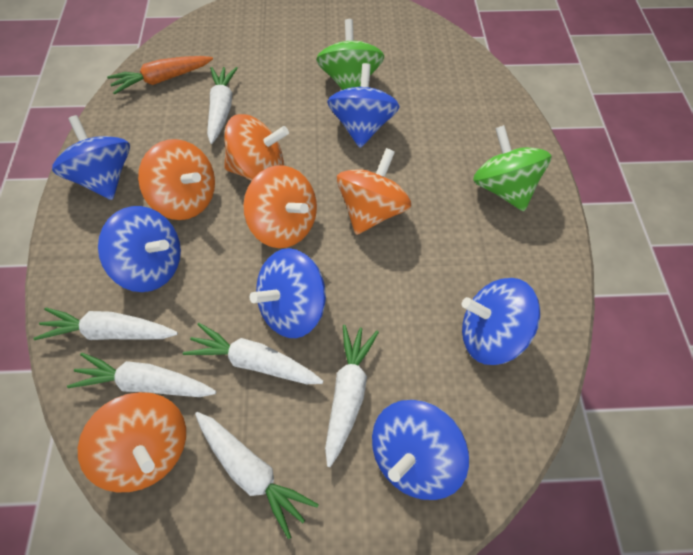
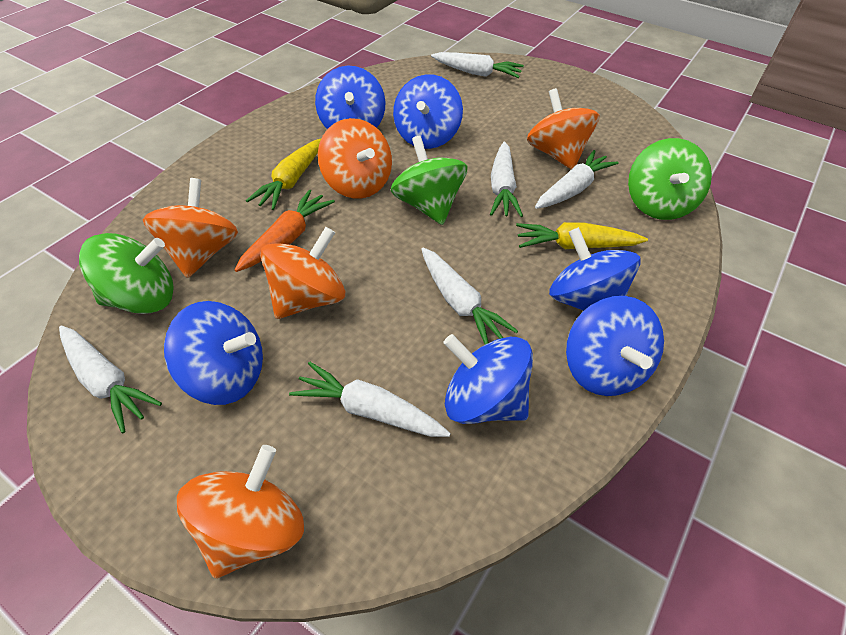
green spinning top: 2 -> 3
yellow carrot: 0 -> 2

